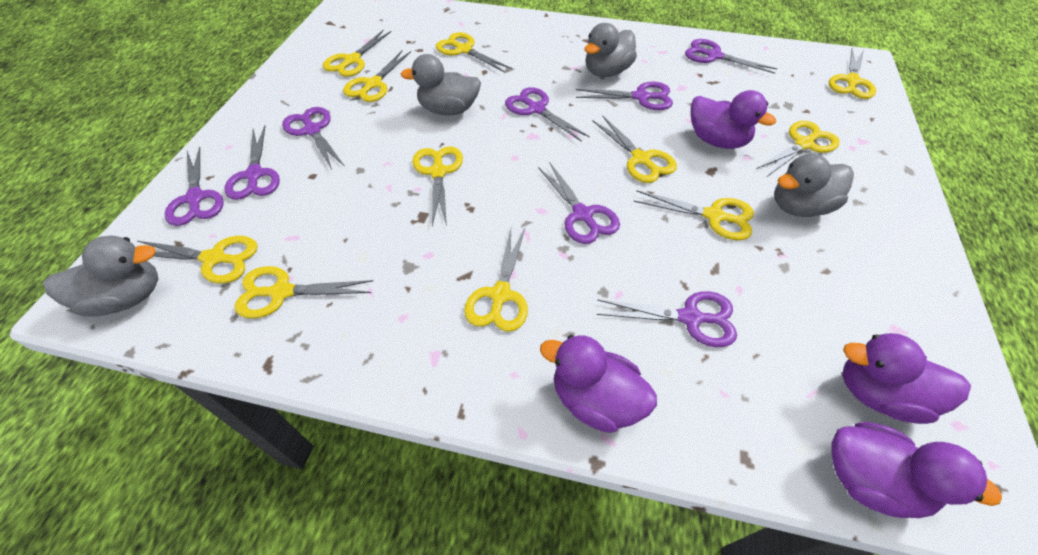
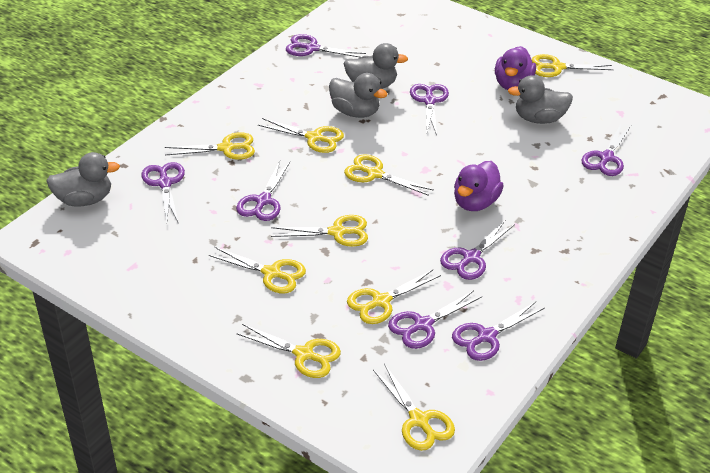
purple duck: 4 -> 2
yellow scissors: 11 -> 9

